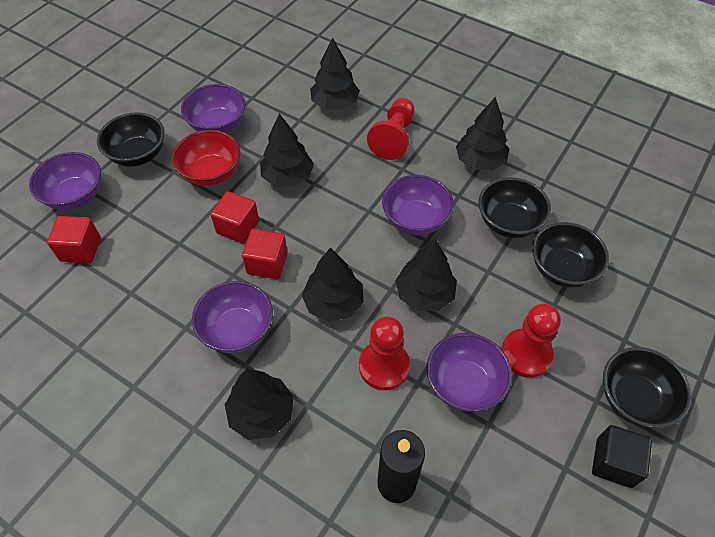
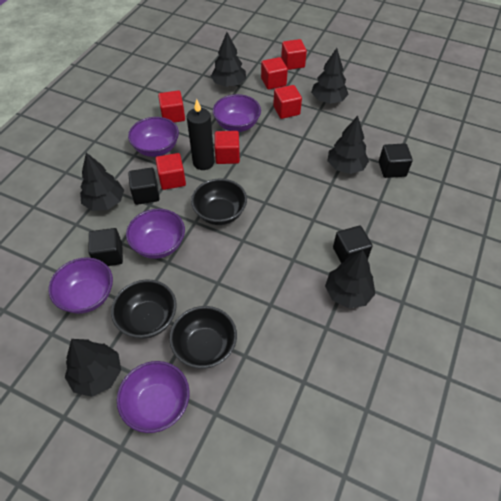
black bowl: 4 -> 3
black cube: 1 -> 4
red bowl: 1 -> 0
red cube: 3 -> 6
red pawn: 3 -> 0

